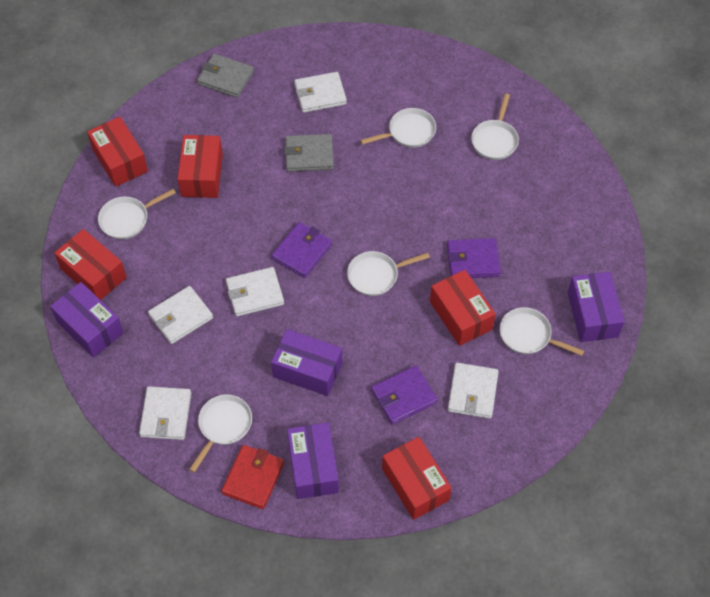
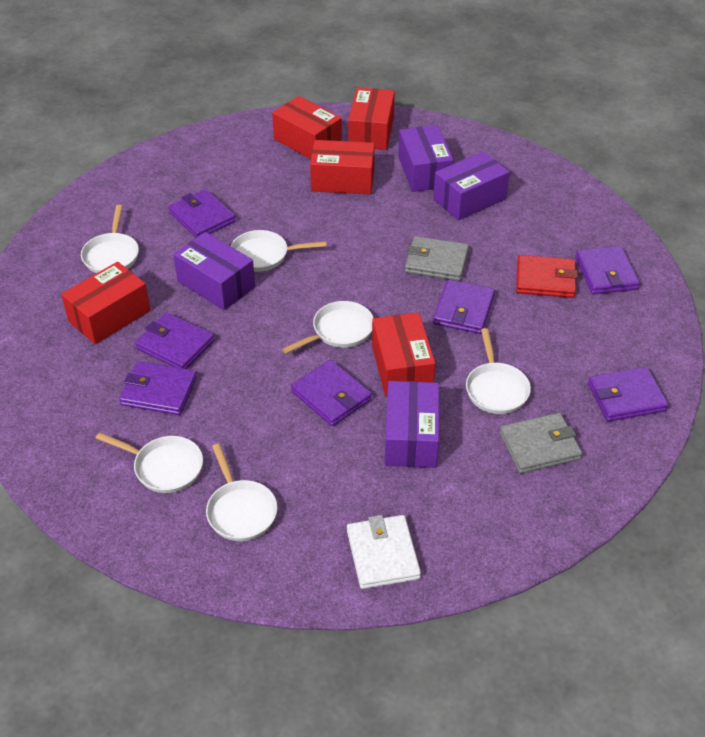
purple wallet: 3 -> 7
white wallet: 5 -> 1

